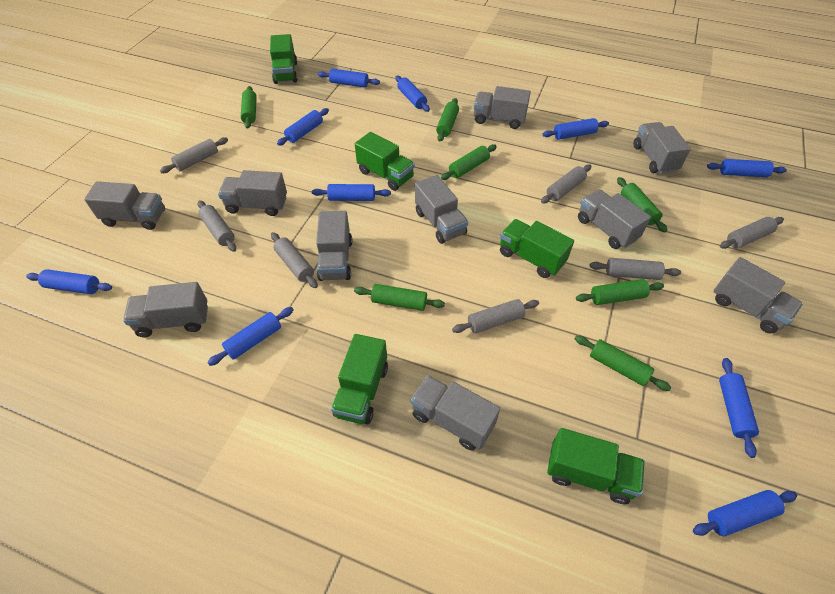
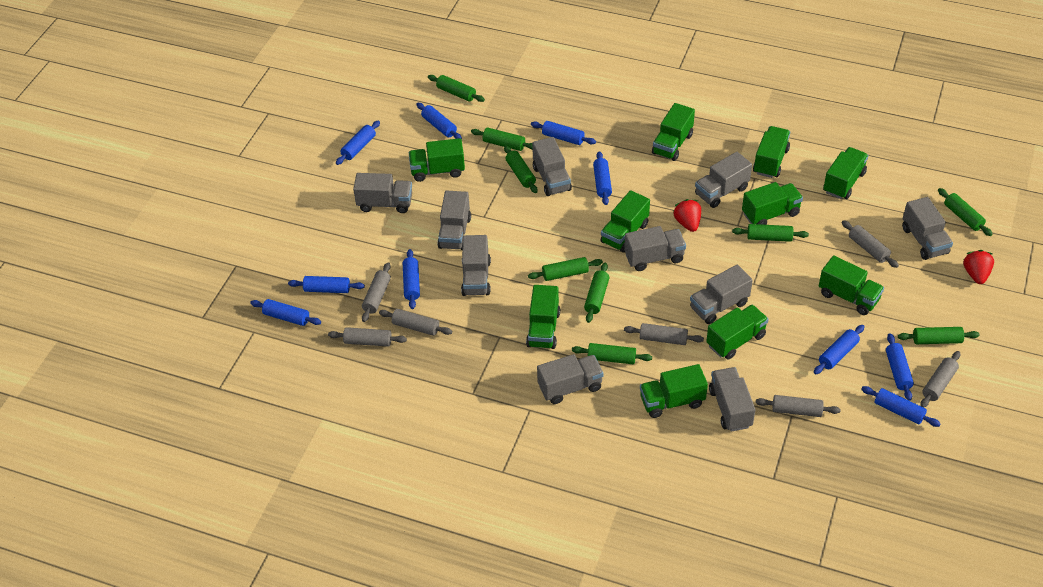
green rolling pin: 7 -> 9
green truck: 5 -> 10
red strawberry: 0 -> 2

